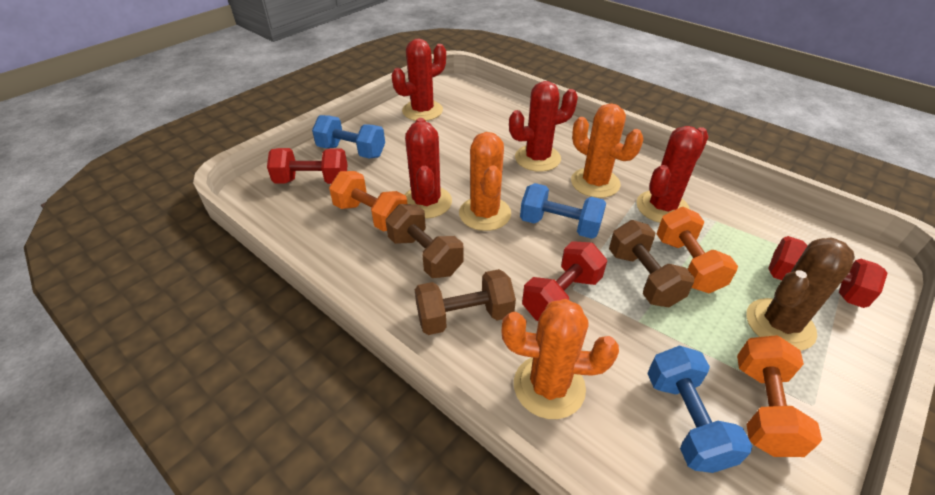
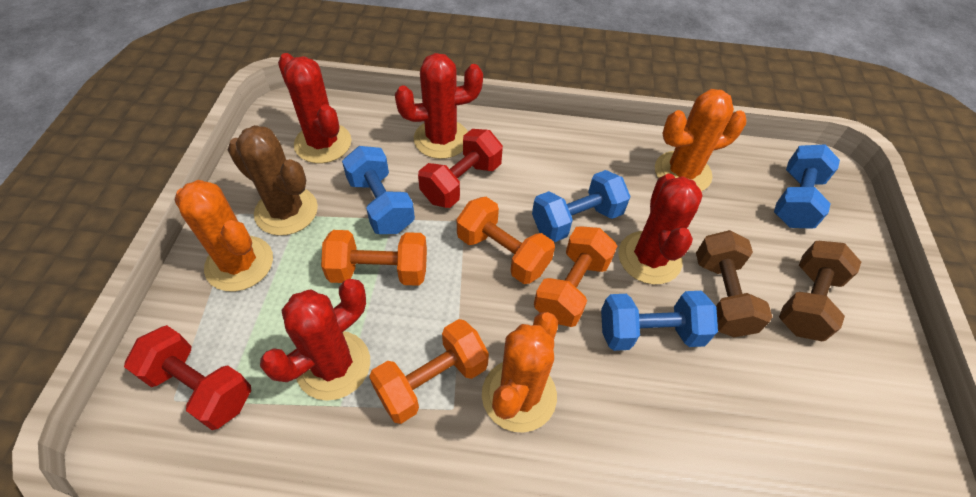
blue dumbbell: 3 -> 4
brown dumbbell: 3 -> 2
orange dumbbell: 3 -> 4
red dumbbell: 3 -> 2

